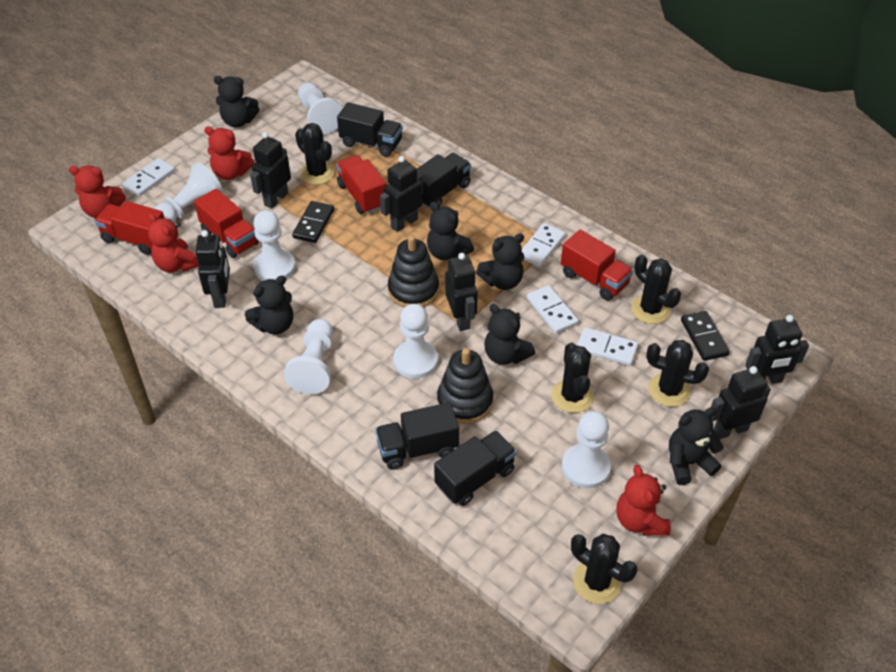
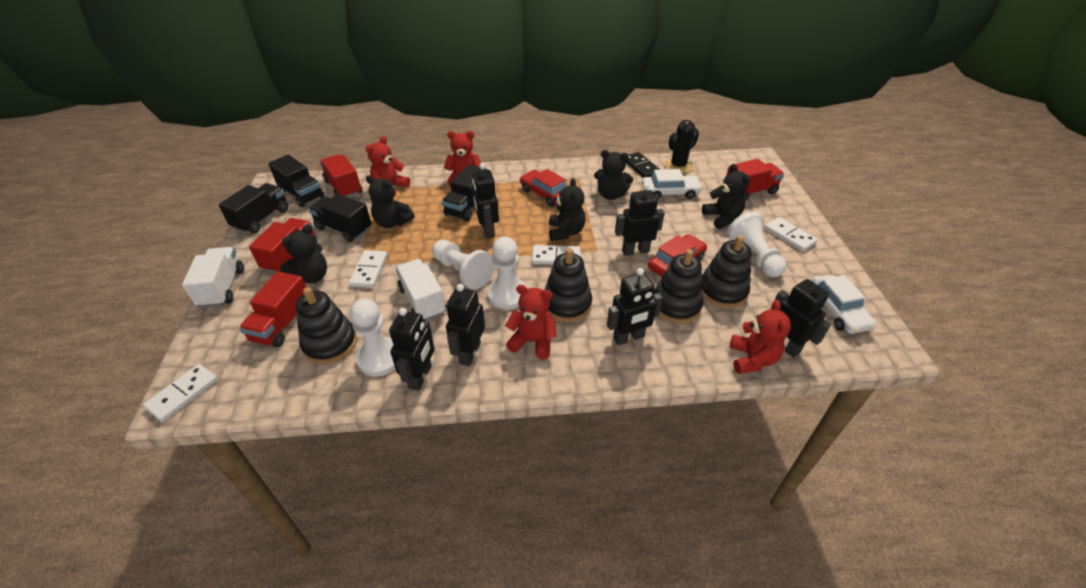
black cactus: 5 -> 1
black domino: 2 -> 1
black stacking toy: 2 -> 4
black teddy bear: 6 -> 5
red car: 0 -> 2
white car: 0 -> 2
white pawn: 6 -> 4
white truck: 0 -> 2

